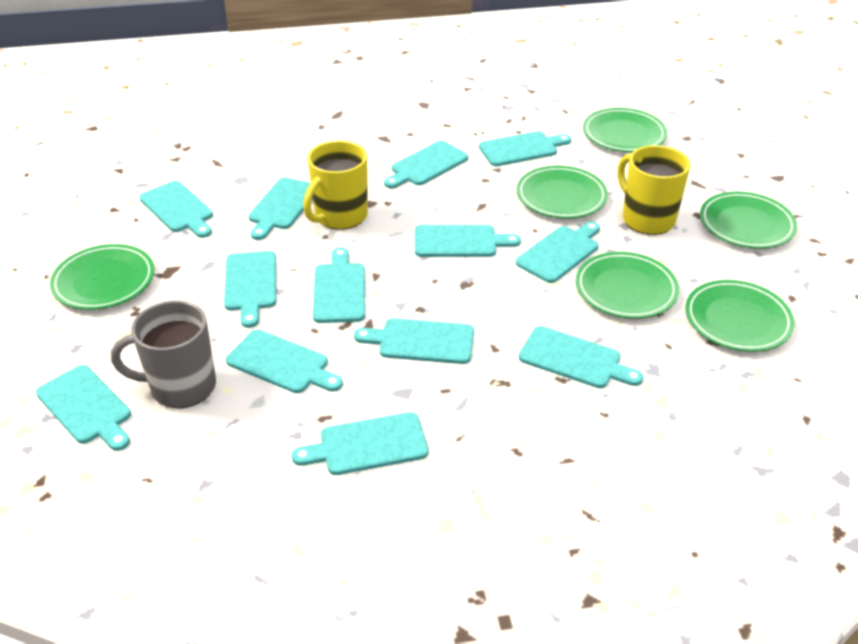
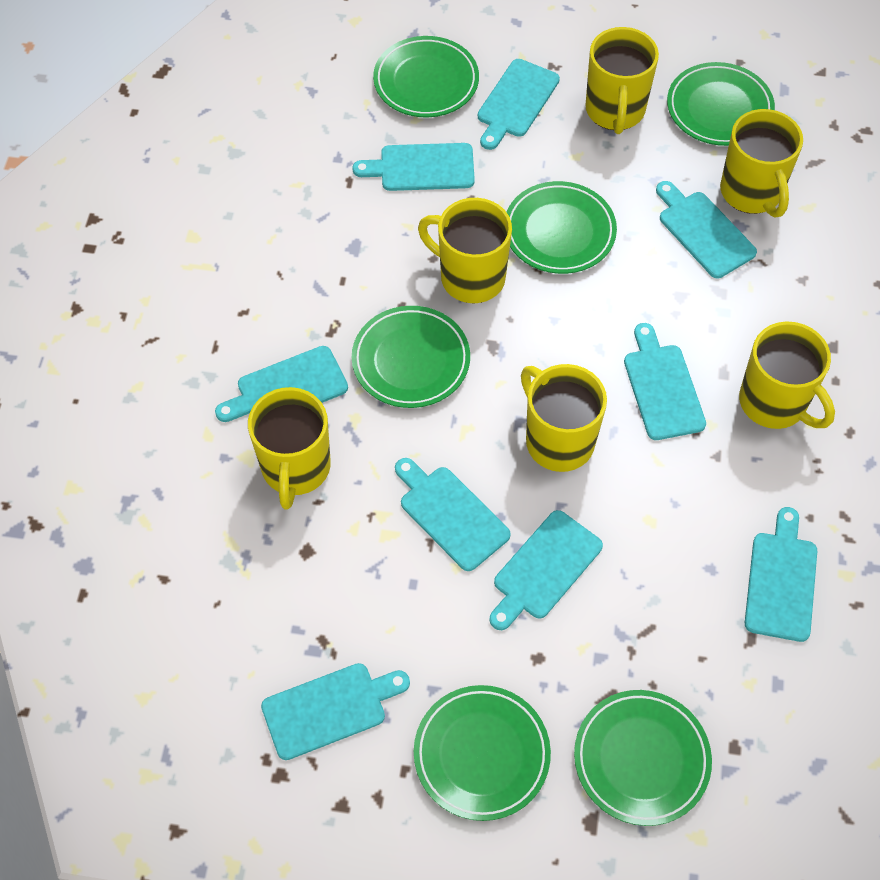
grey mug: 1 -> 0
turquoise cutting board: 13 -> 9
yellow mug: 2 -> 6

